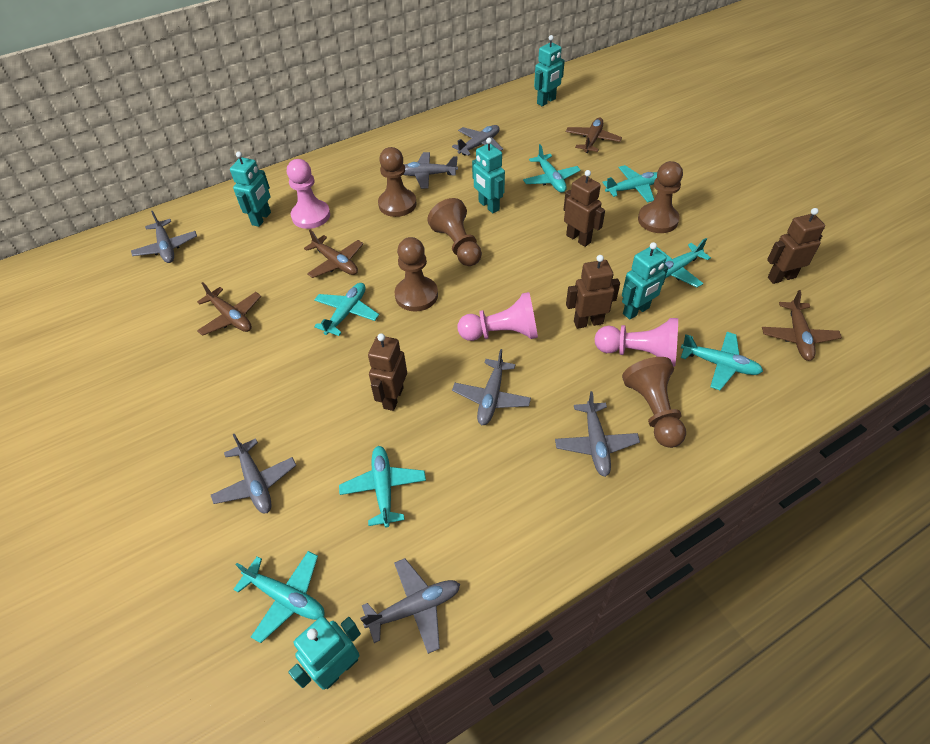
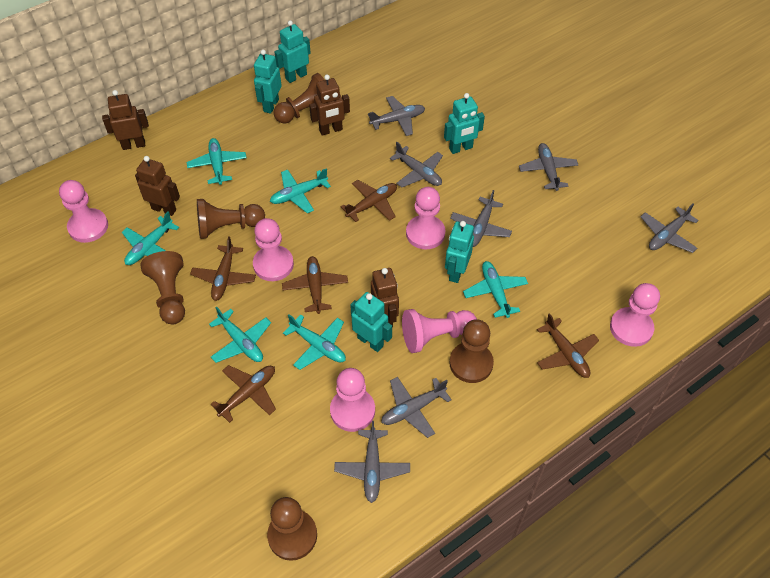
brown plane: 4 -> 5
pink pawn: 3 -> 6
turquoise plane: 7 -> 6

